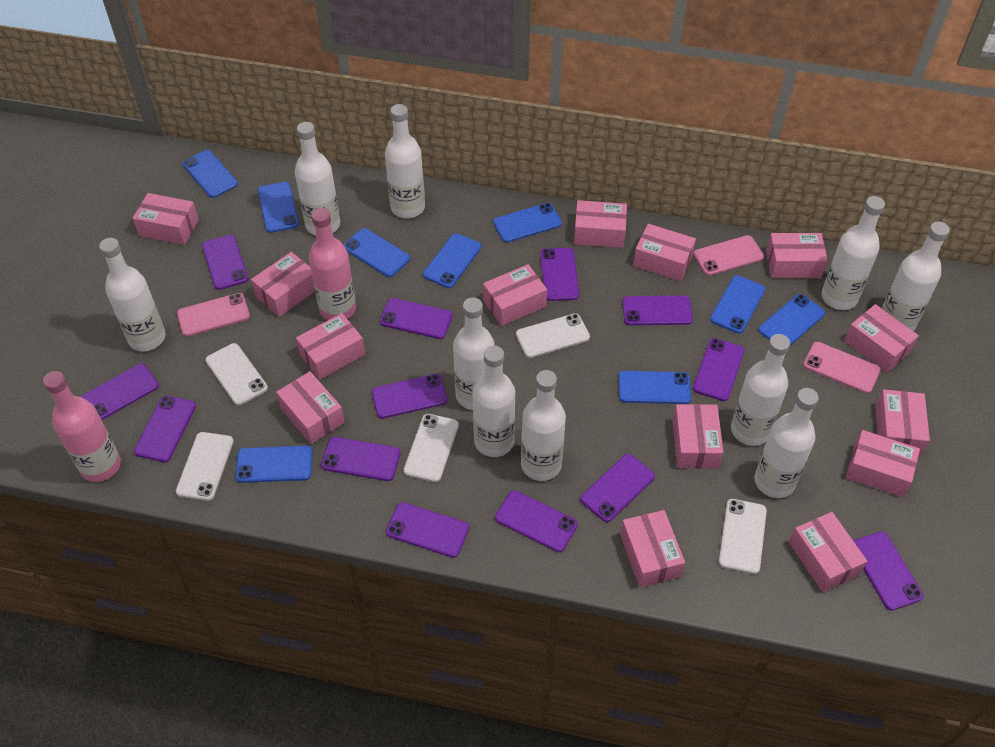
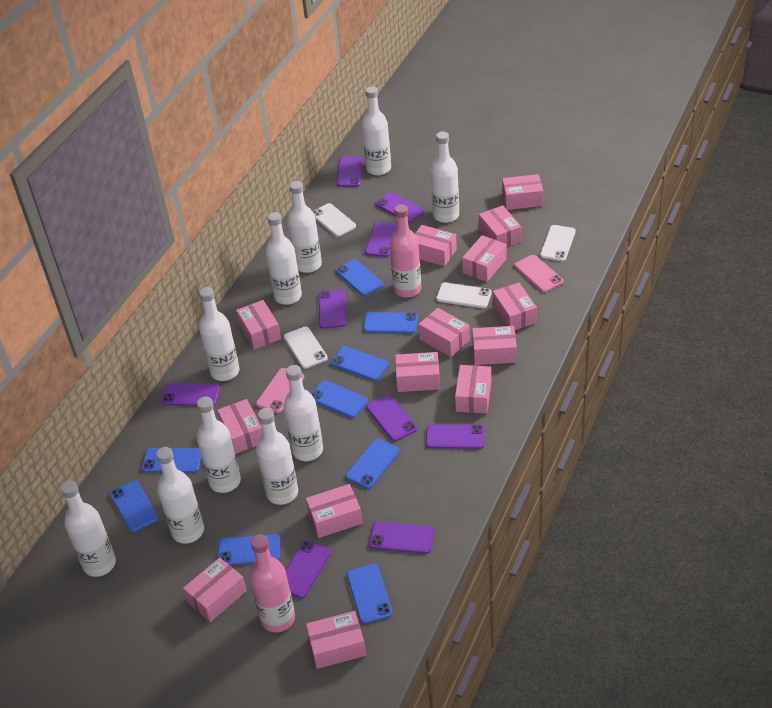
pink phone: 3 -> 2
purple phone: 13 -> 9
white phone: 5 -> 4

